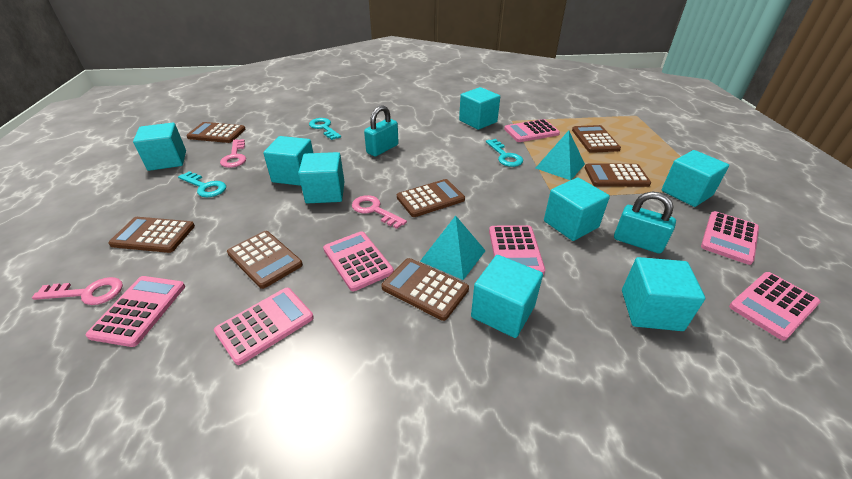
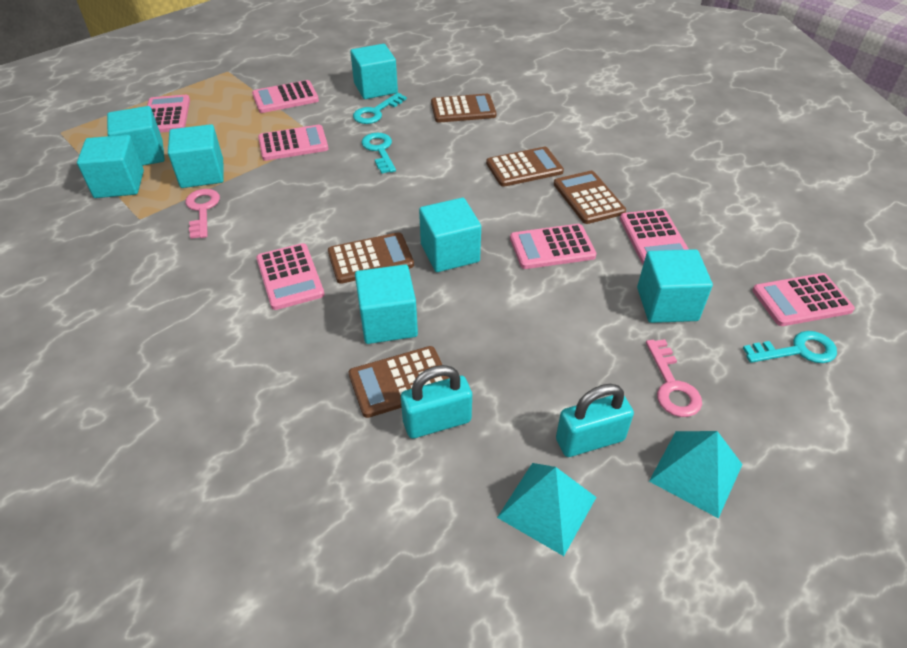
brown calculator: 7 -> 5
pink key: 3 -> 2
turquoise cube: 8 -> 7

